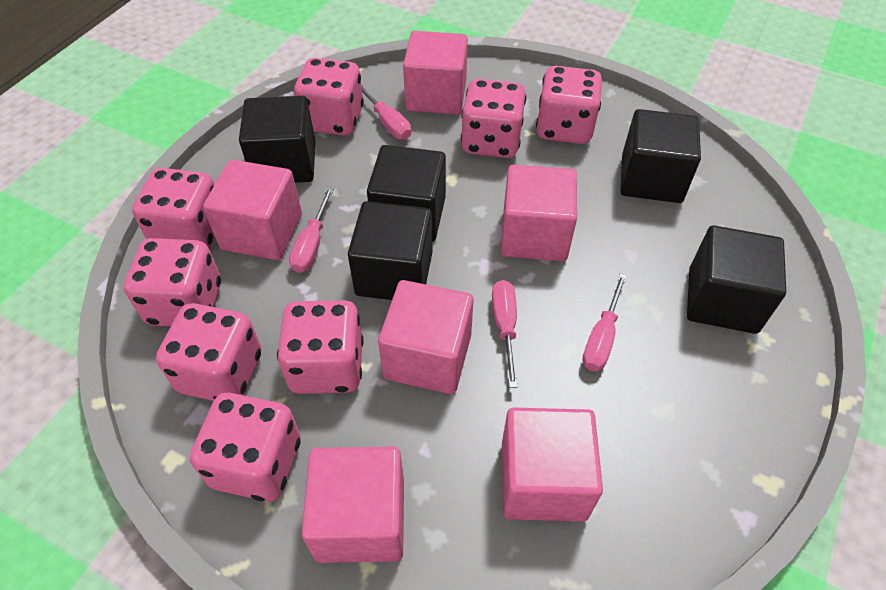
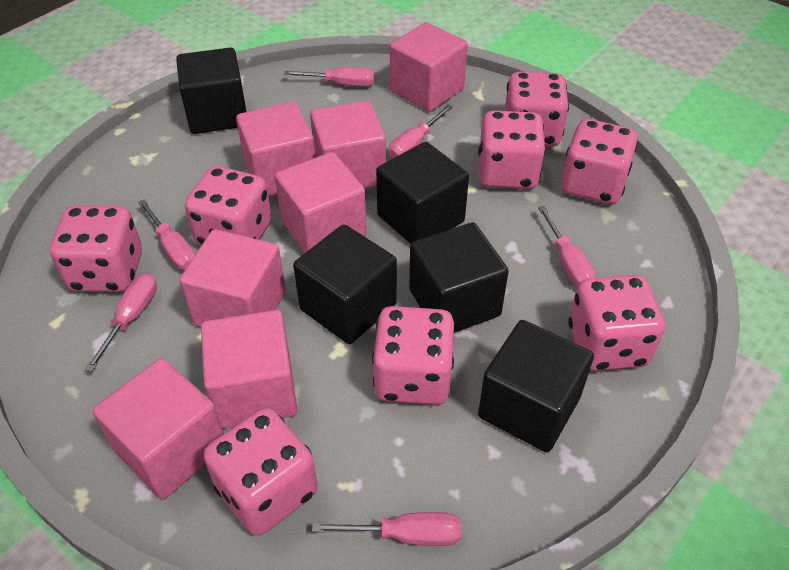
pink cube: 6 -> 7
pink screwdriver: 4 -> 6

